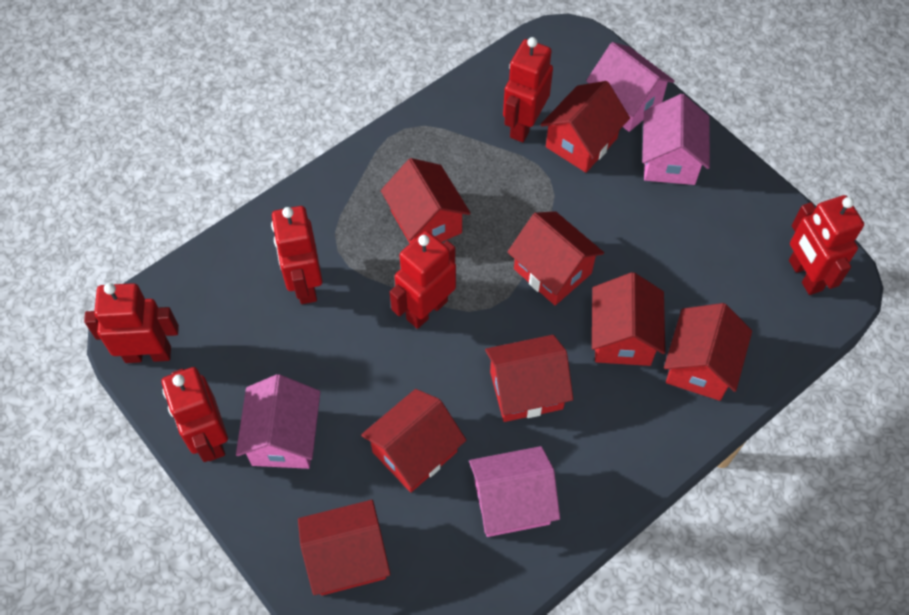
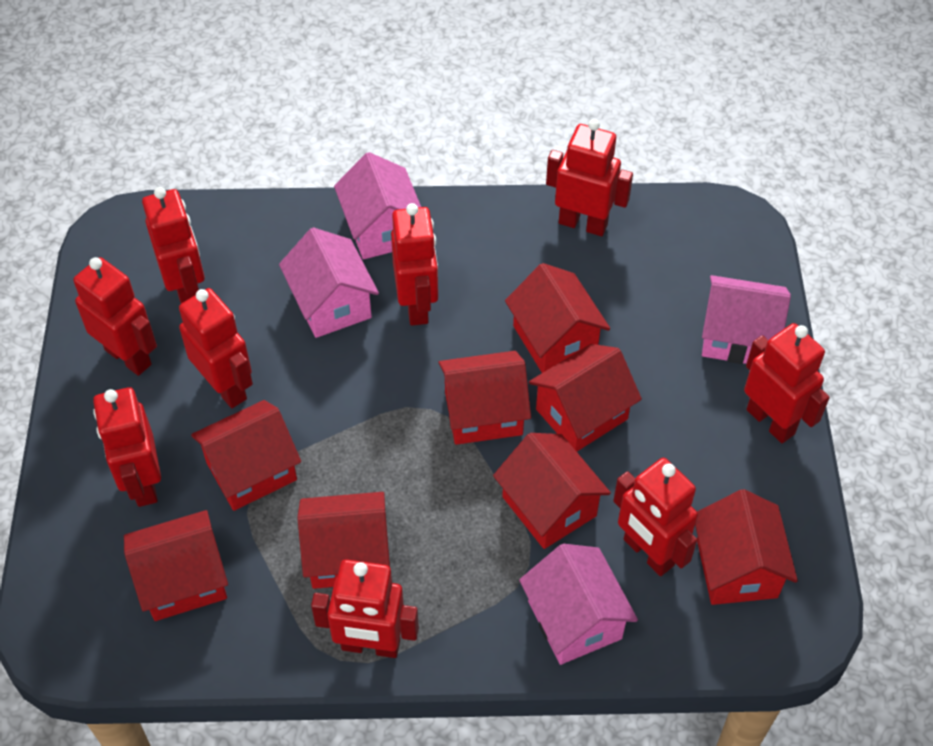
red robot: 6 -> 9

